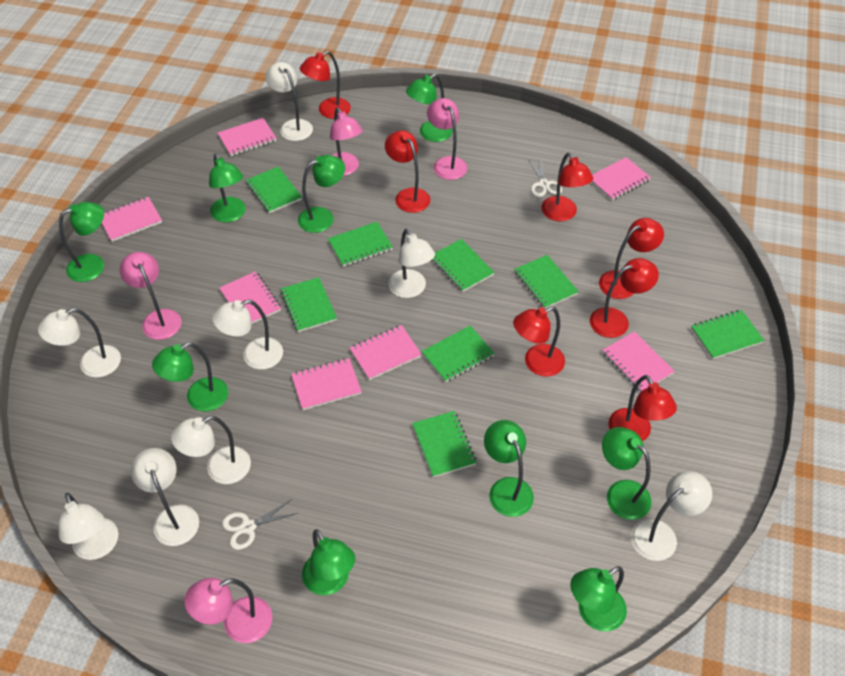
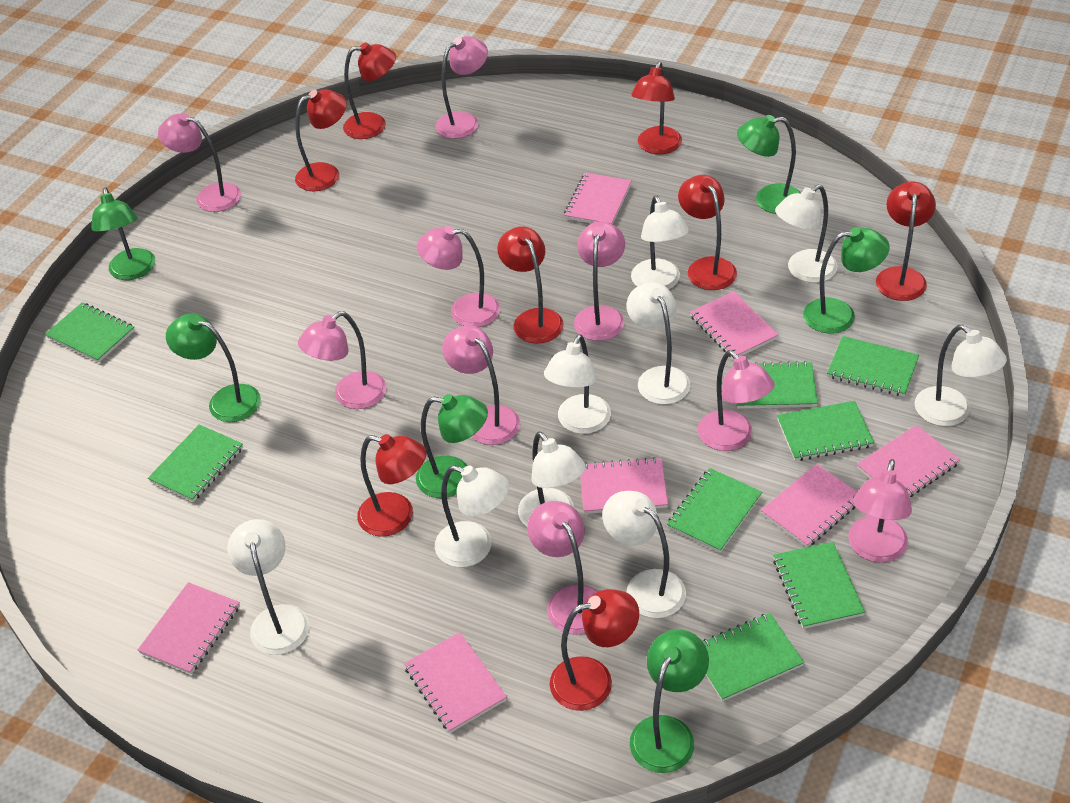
green lamp: 9 -> 6
pink lamp: 4 -> 9
red lamp: 7 -> 8
white lamp: 8 -> 9
white scissors: 2 -> 0

